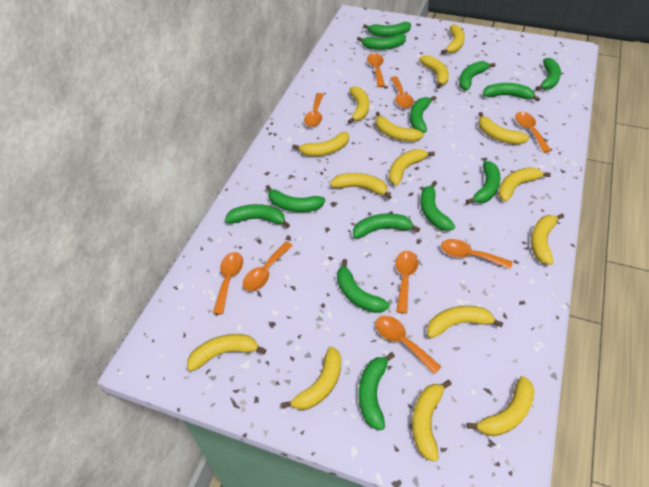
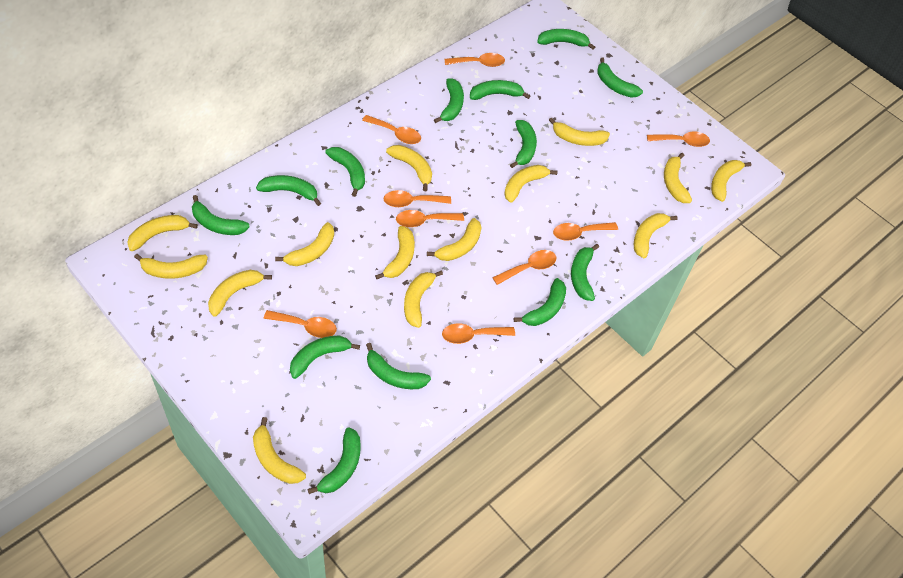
yellow banana: 15 -> 14

